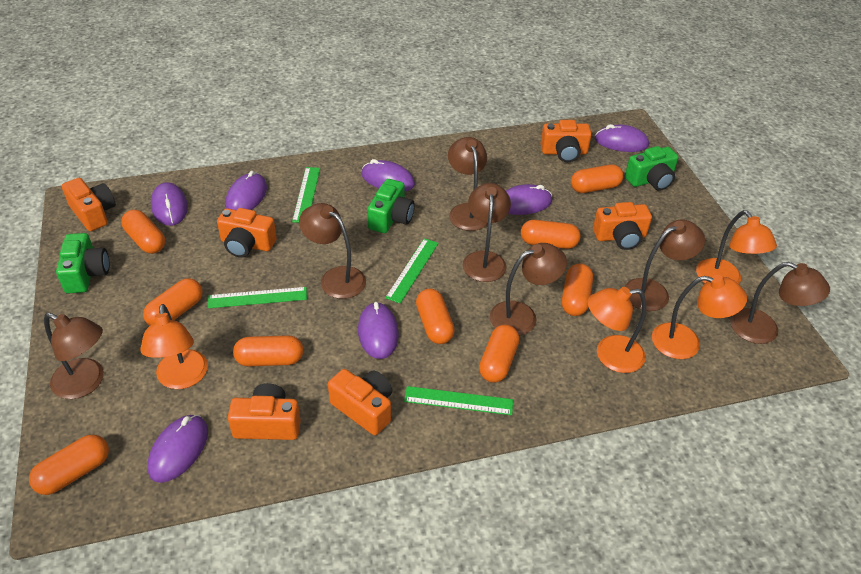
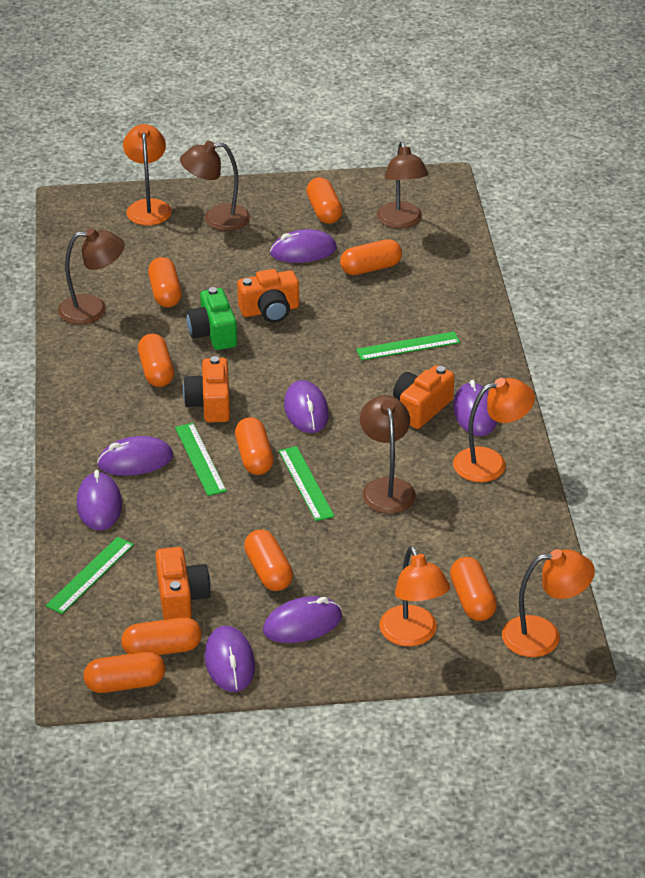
brown lamp: 7 -> 4
green camera: 3 -> 1
orange camera: 6 -> 4

